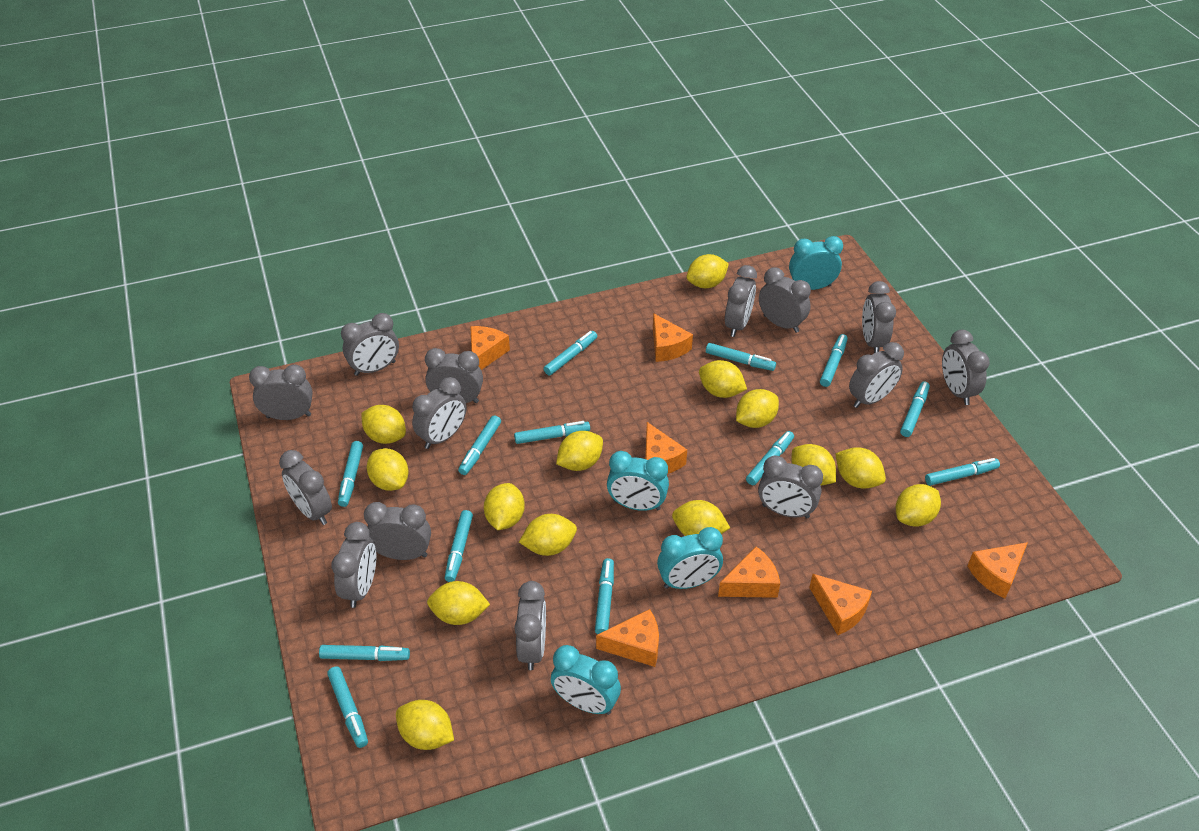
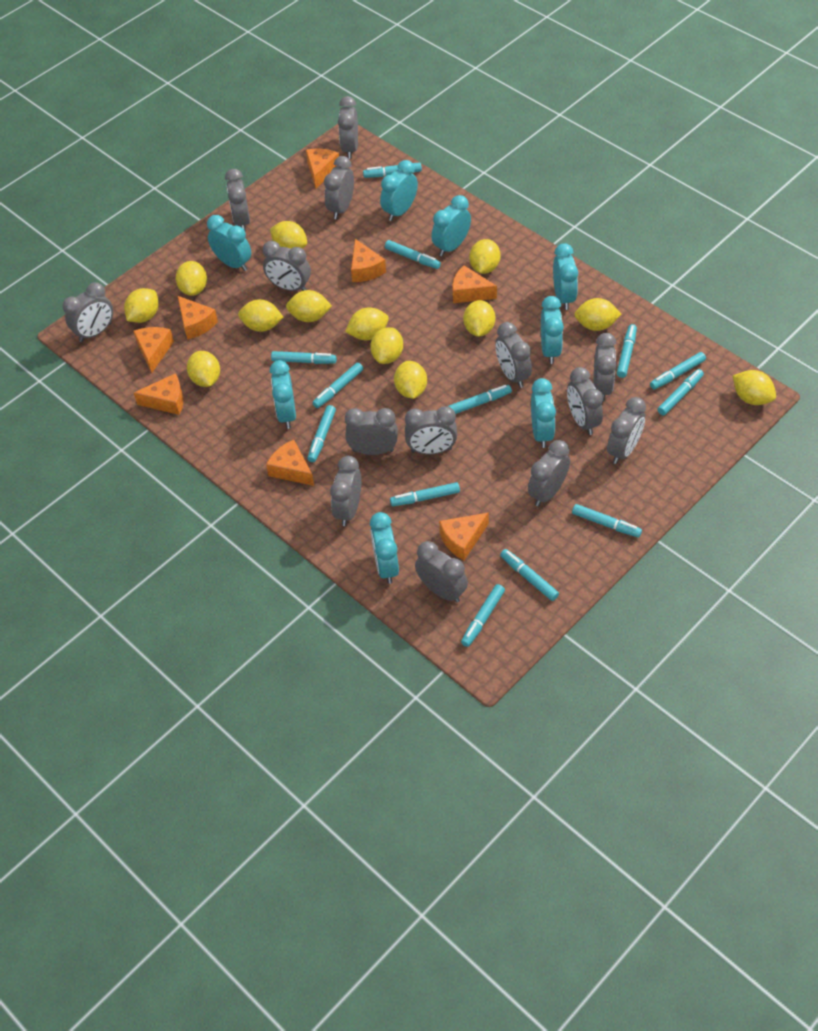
orange cheese: 7 -> 8
turquoise clock: 4 -> 8
yellow lemon: 14 -> 13

